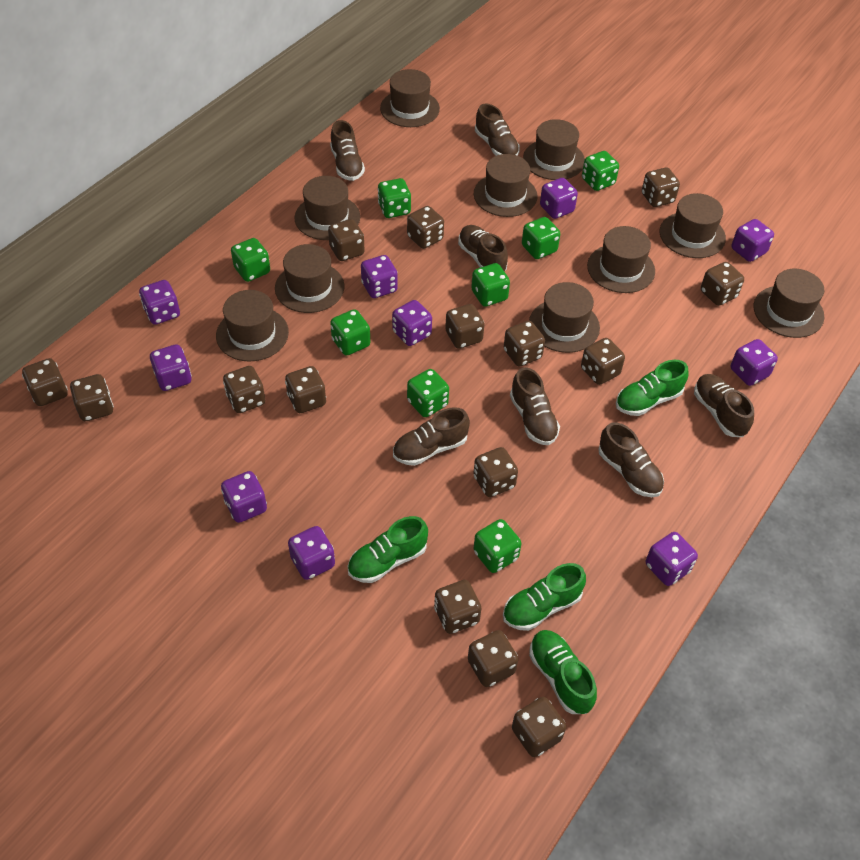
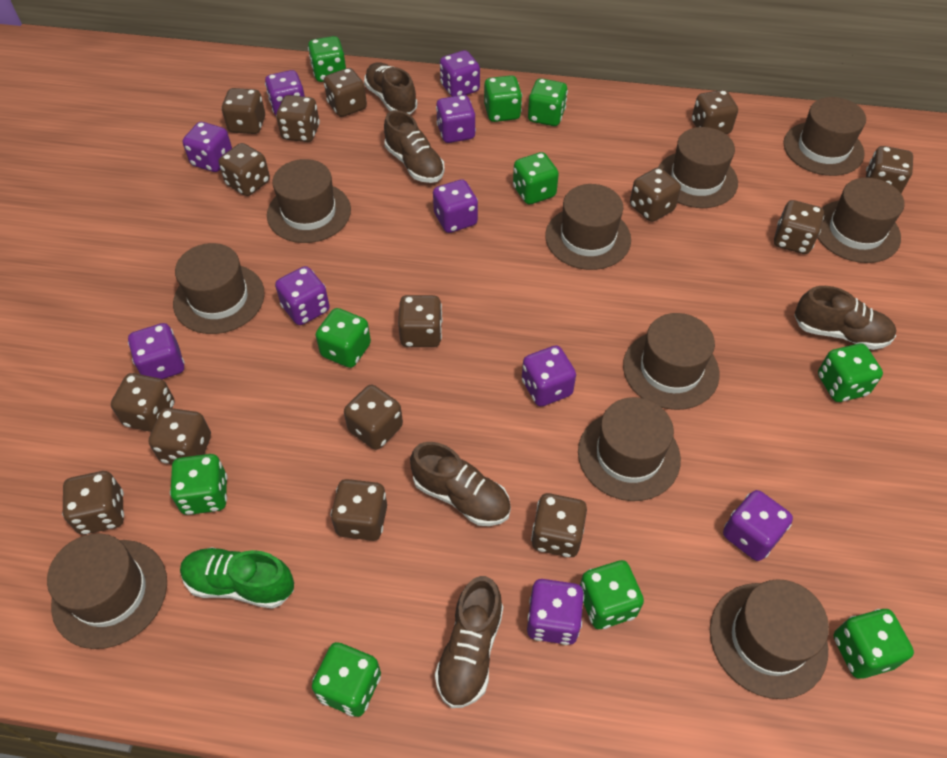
brown shoe: 7 -> 5
green dice: 8 -> 10
green shoe: 4 -> 1

